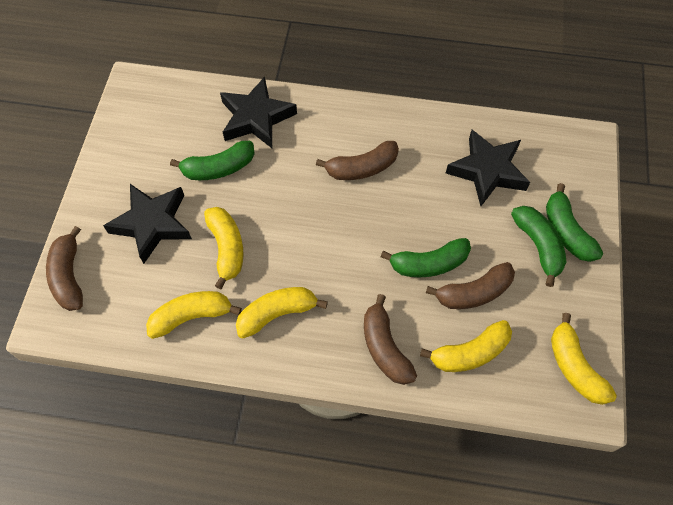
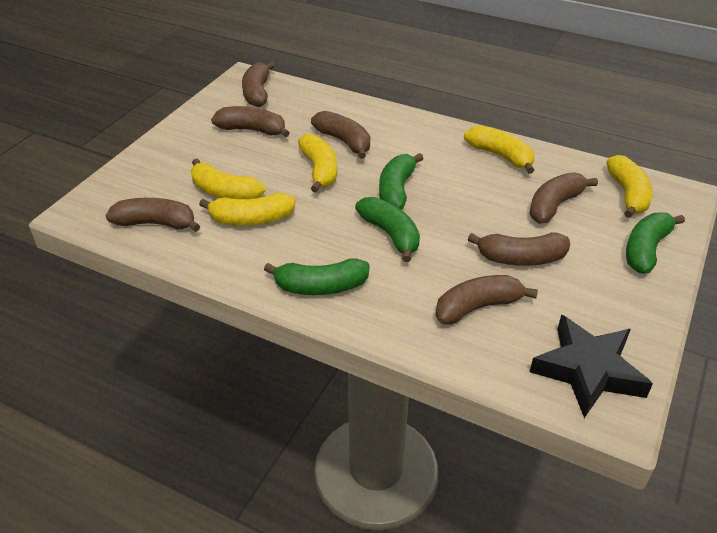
black star: 3 -> 1
brown banana: 4 -> 7

